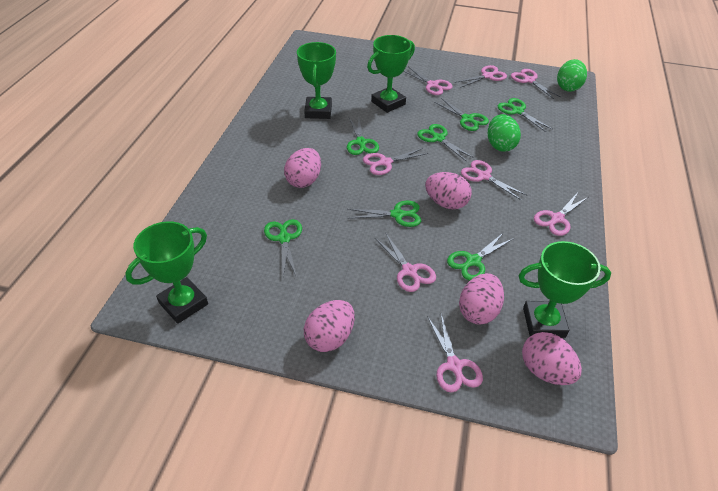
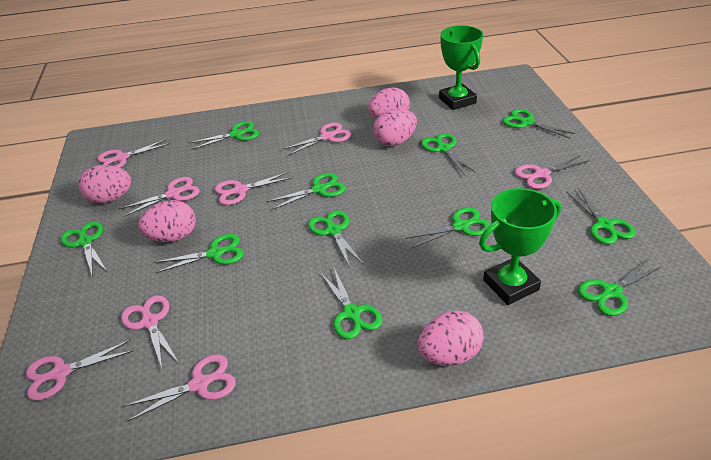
green egg: 2 -> 0
green scissors: 7 -> 11
green trophy: 4 -> 2

